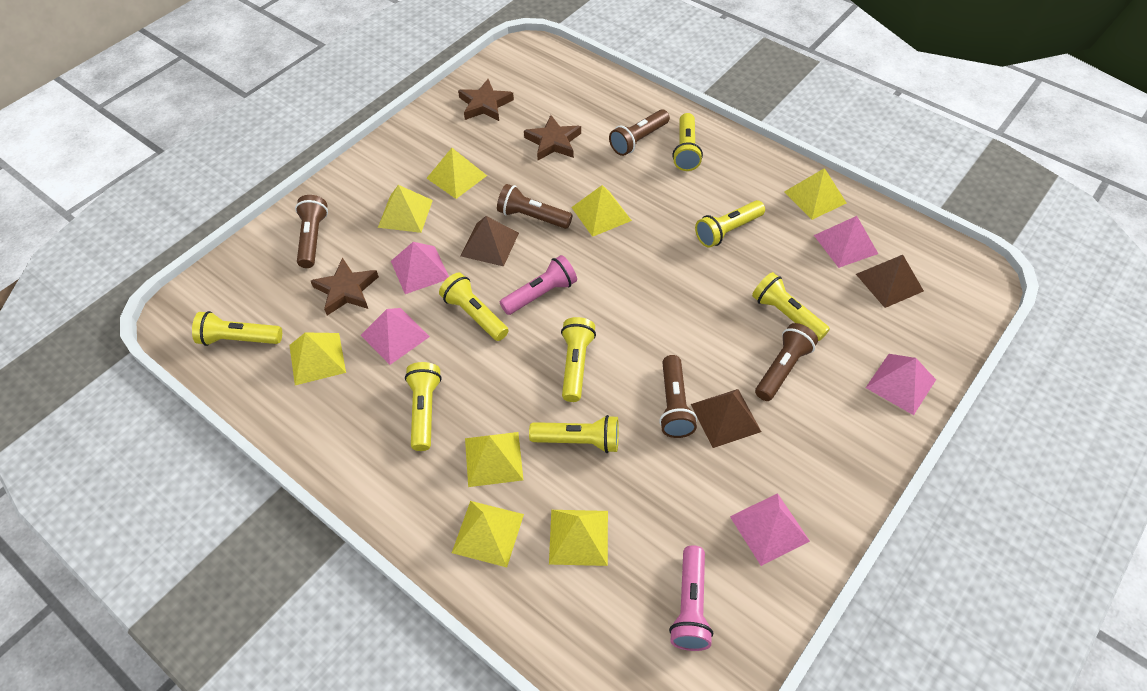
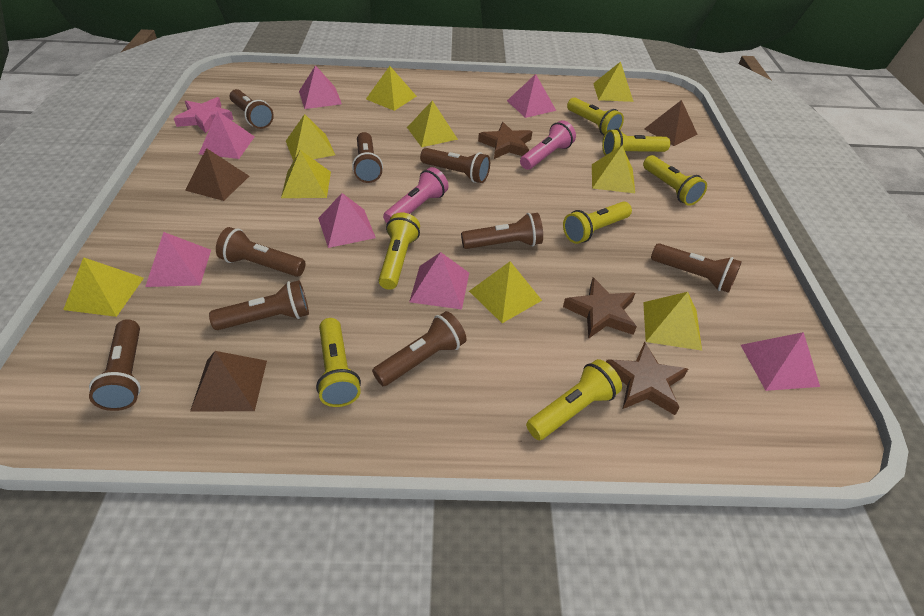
brown flashlight: 5 -> 9
pink pyramid: 5 -> 7
pink star: 0 -> 1
yellow flashlight: 8 -> 7
yellow pyramid: 8 -> 9

